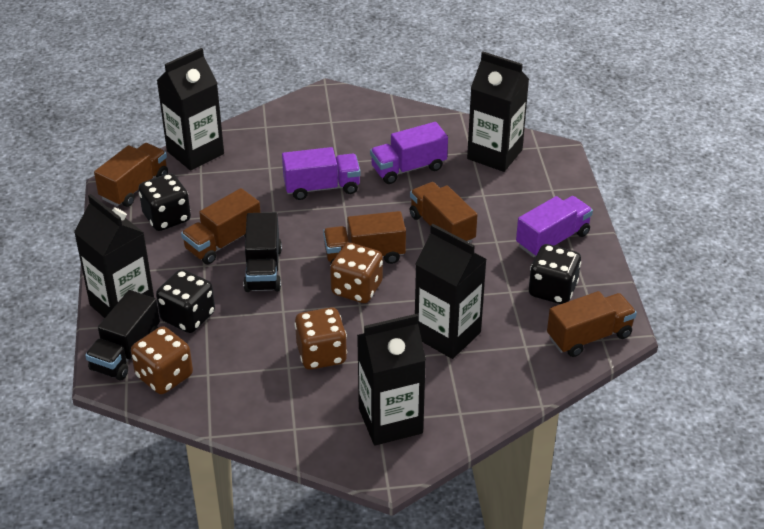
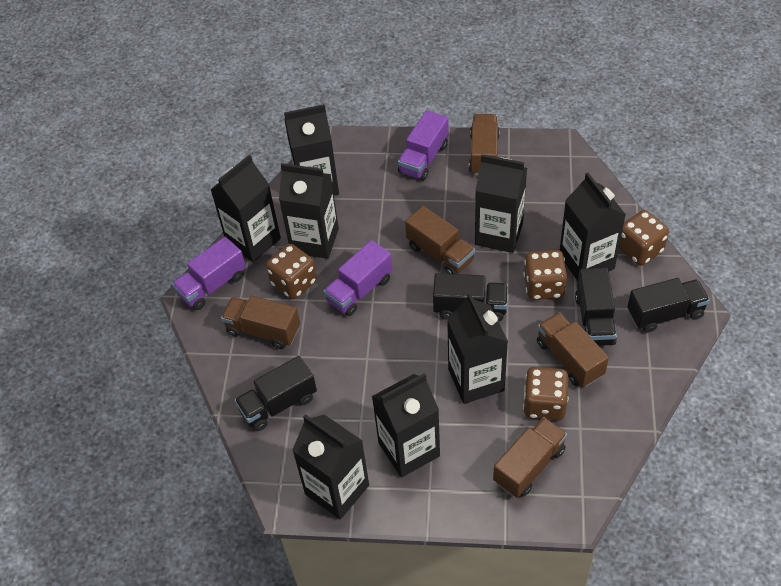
black carton: 5 -> 8
black dice: 3 -> 0
black truck: 2 -> 4
brown dice: 3 -> 4

